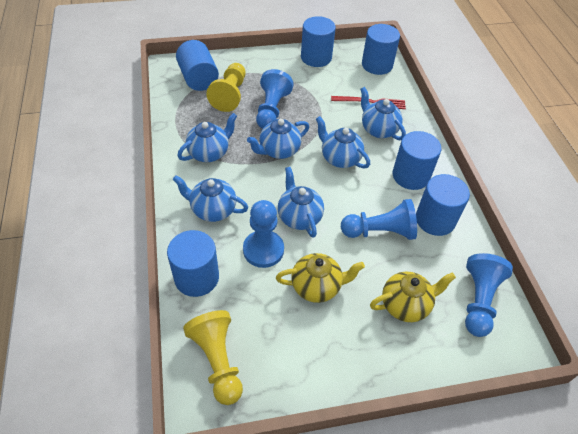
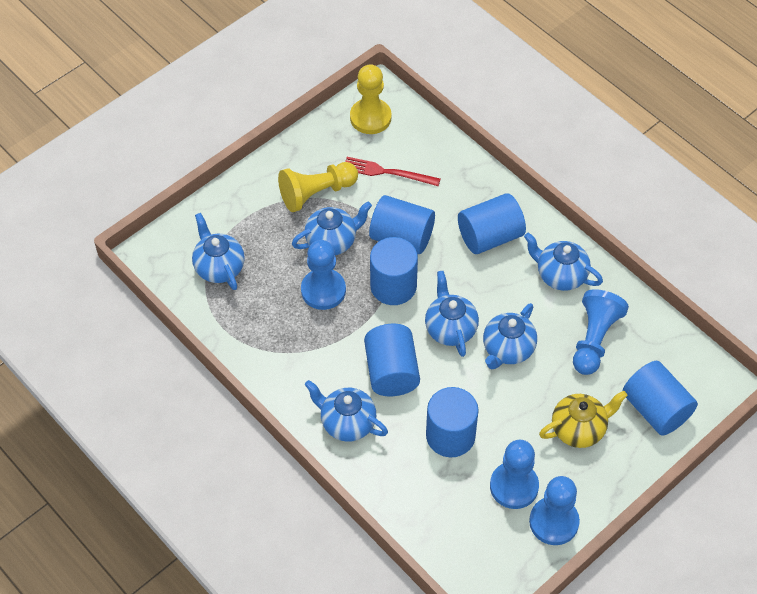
yellow teapot: 2 -> 1

